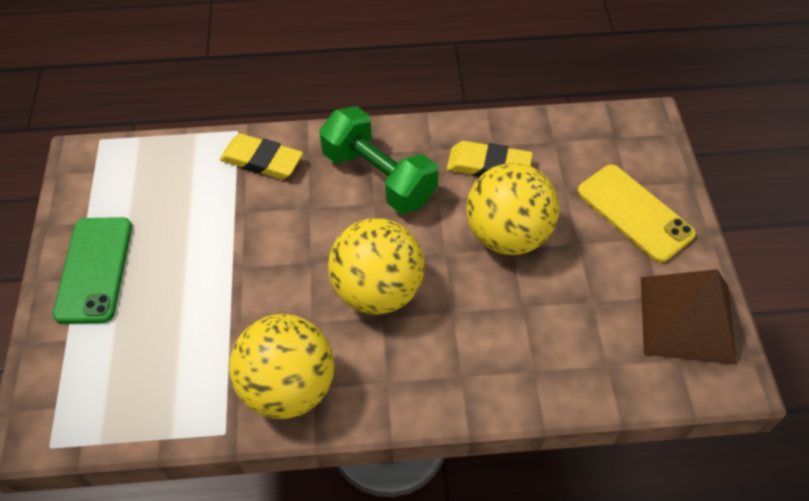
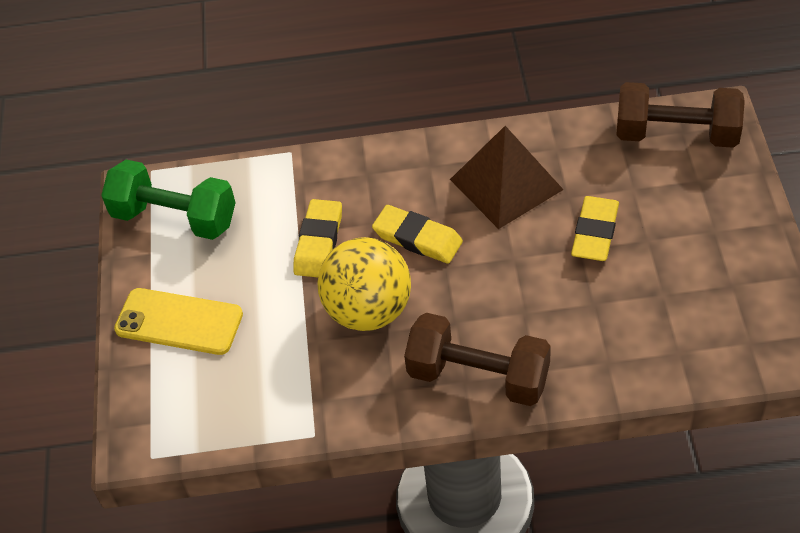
brown dumbbell: 0 -> 2
green phone: 1 -> 0
yellow ball: 3 -> 1
yellow eraser: 2 -> 3

